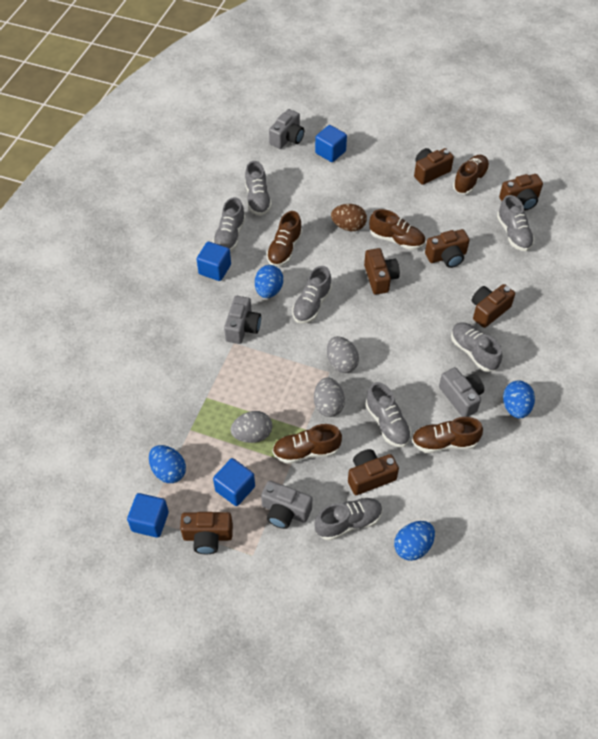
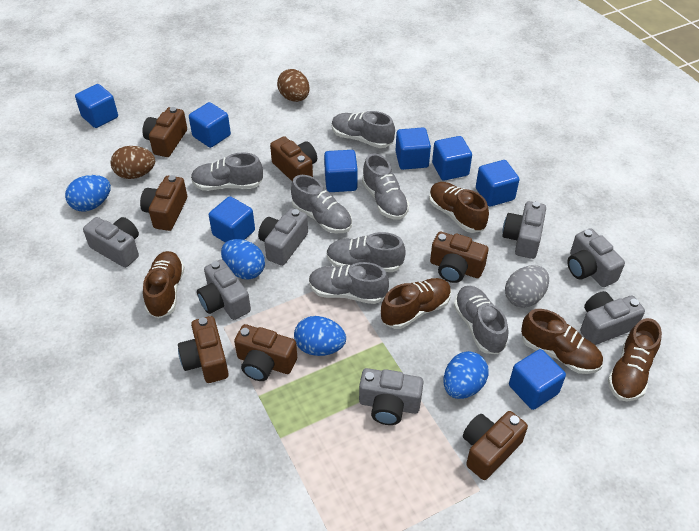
blue cube: 4 -> 8
brown egg: 1 -> 2
grey camera: 4 -> 7
grey egg: 3 -> 1

